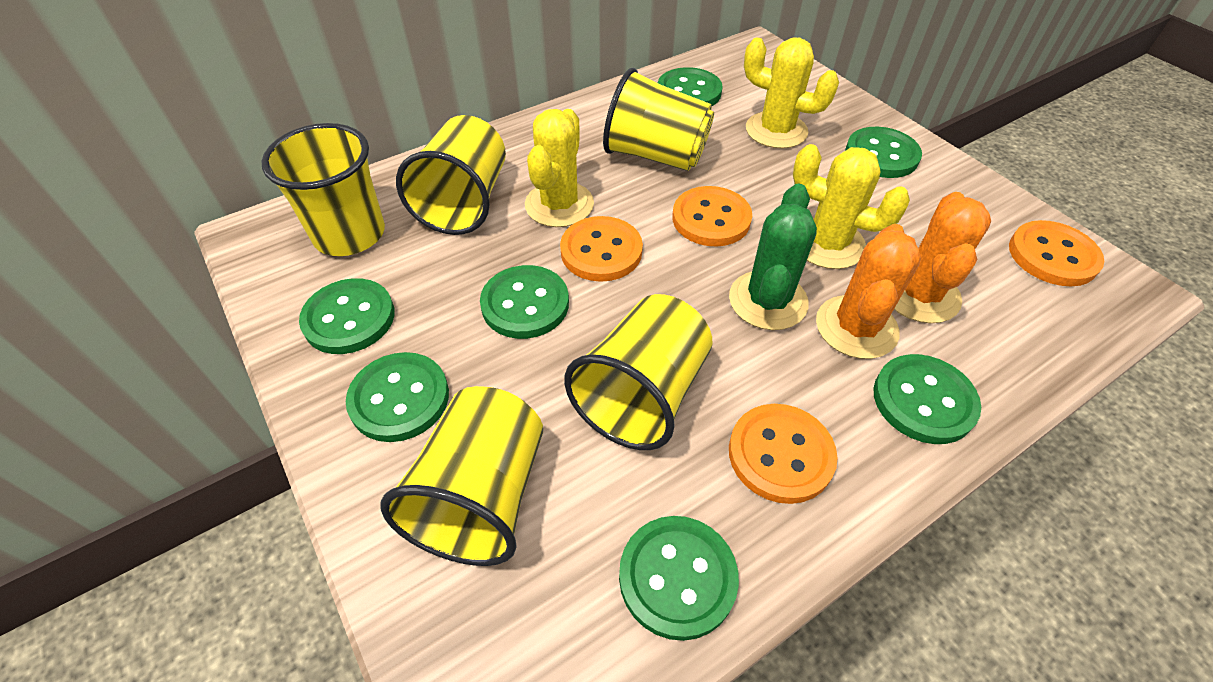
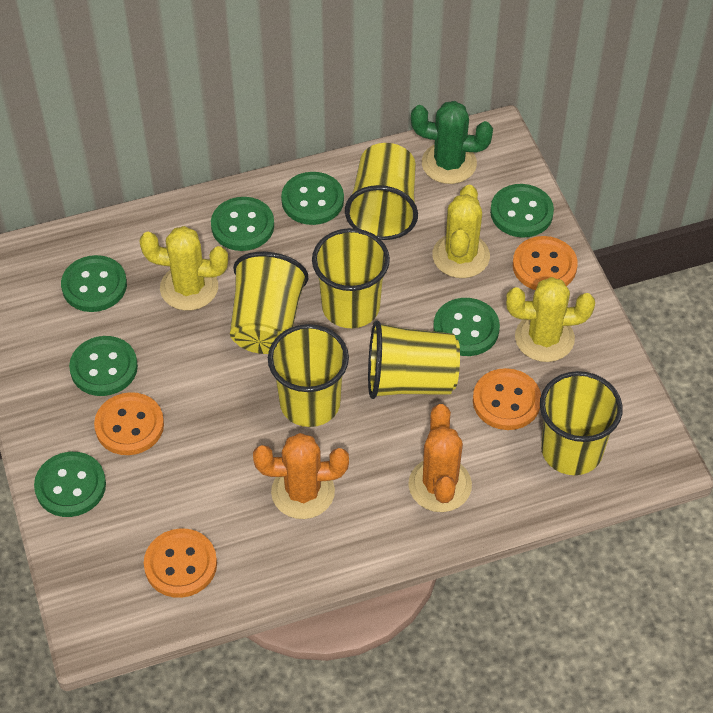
yellow cup: 5 -> 6

